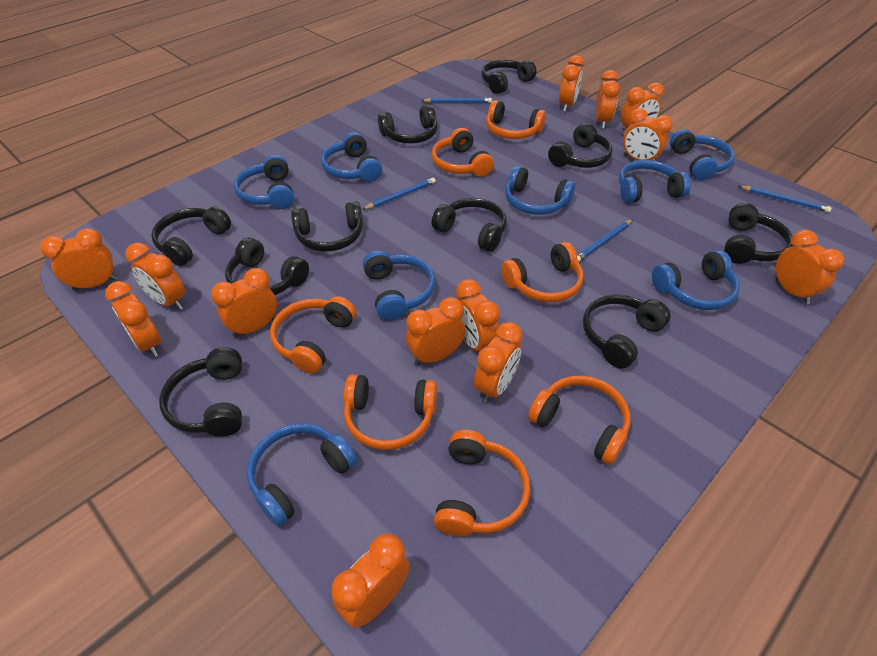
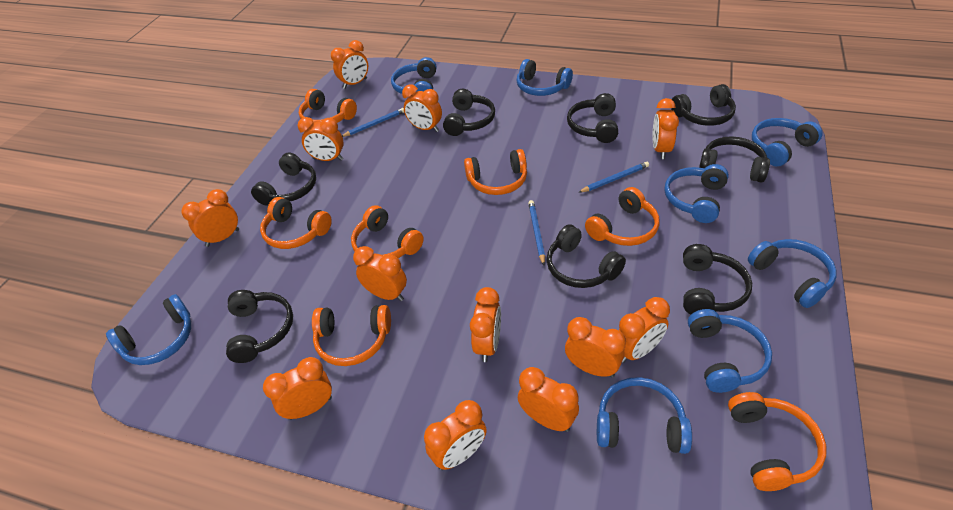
black headphones: 10 -> 8
blue pencil: 4 -> 3
orange clock: 13 -> 12

